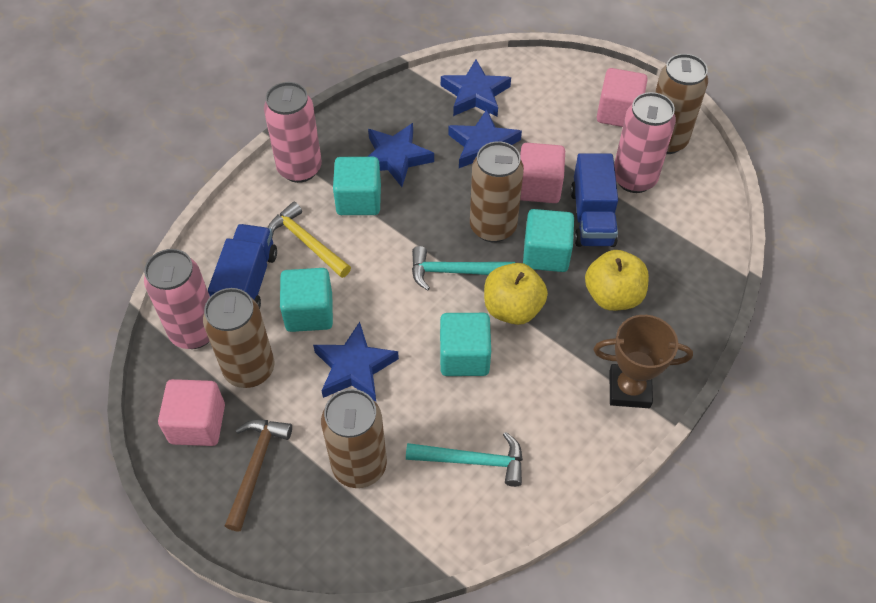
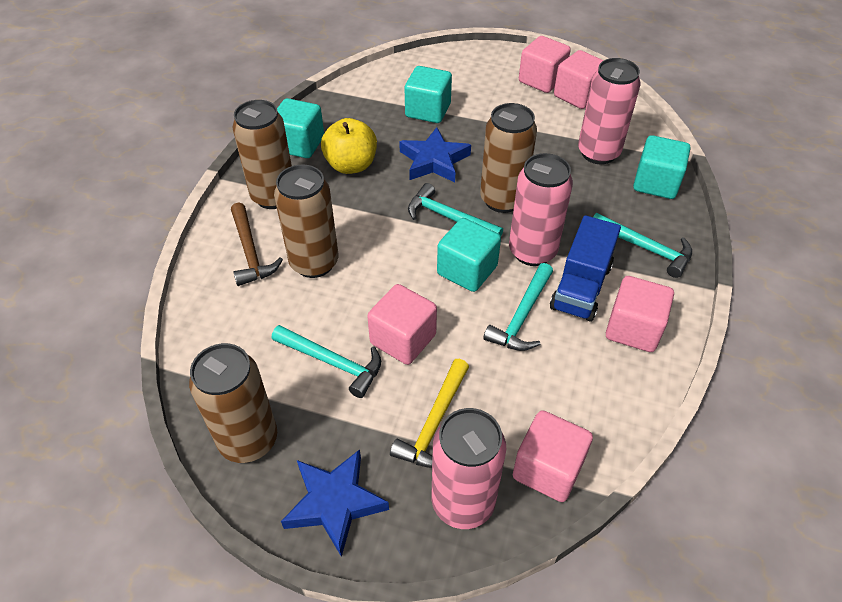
blue star: 4 -> 2
blue truck: 2 -> 1
brown trophy: 1 -> 0
pink cube: 3 -> 5
turquoise hammer: 2 -> 4
yellow apple: 2 -> 1

